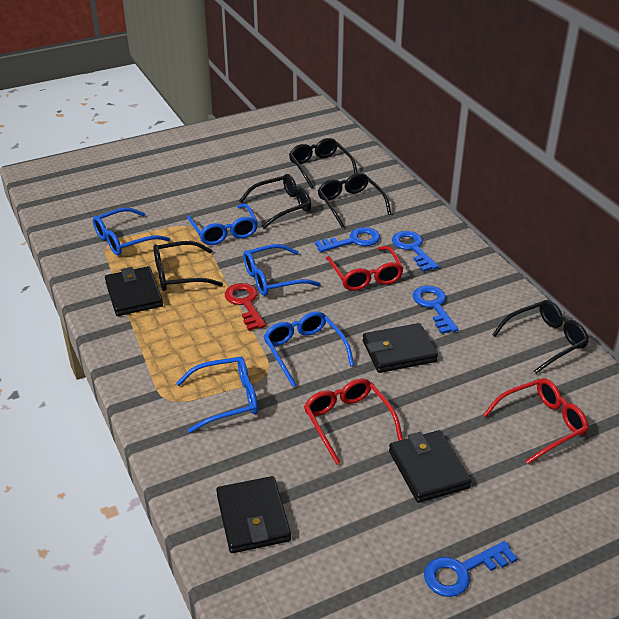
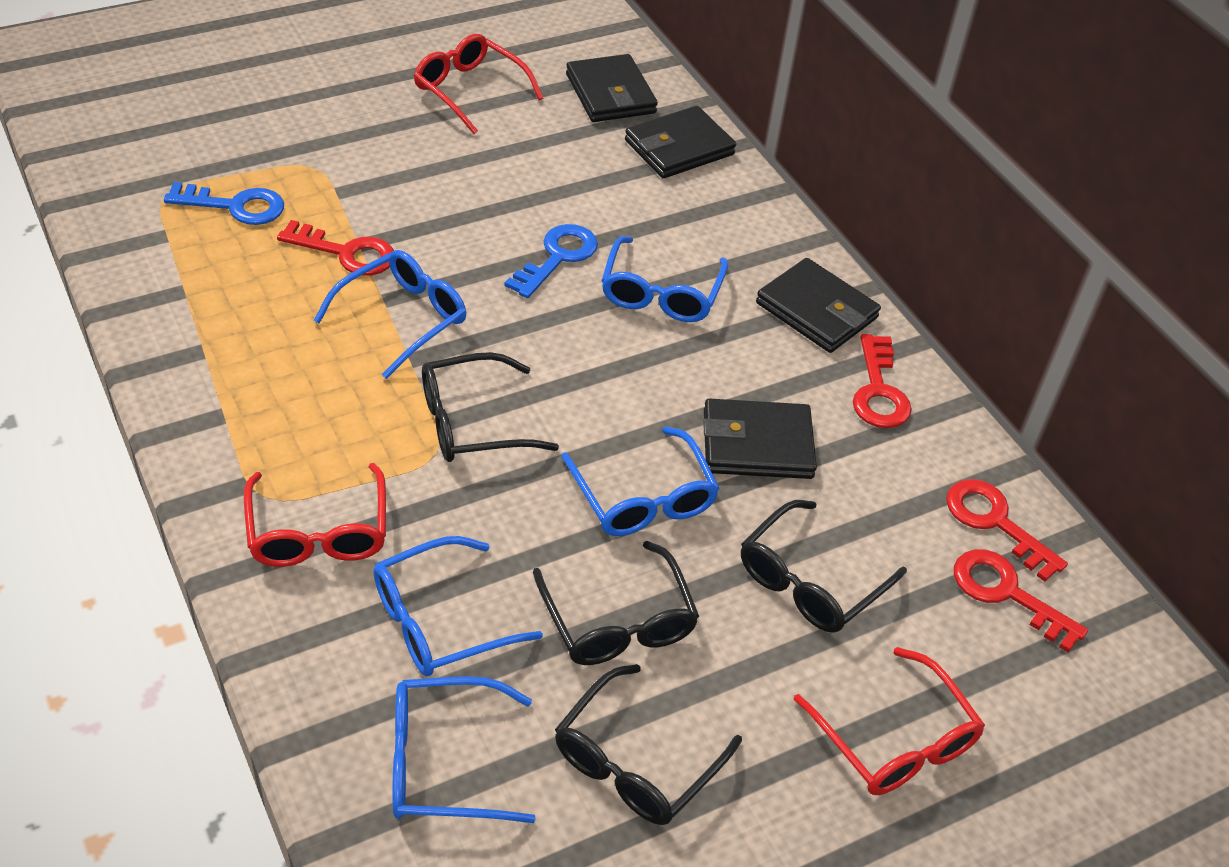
black glasses: 5 -> 4
blue key: 4 -> 2
red key: 1 -> 4

